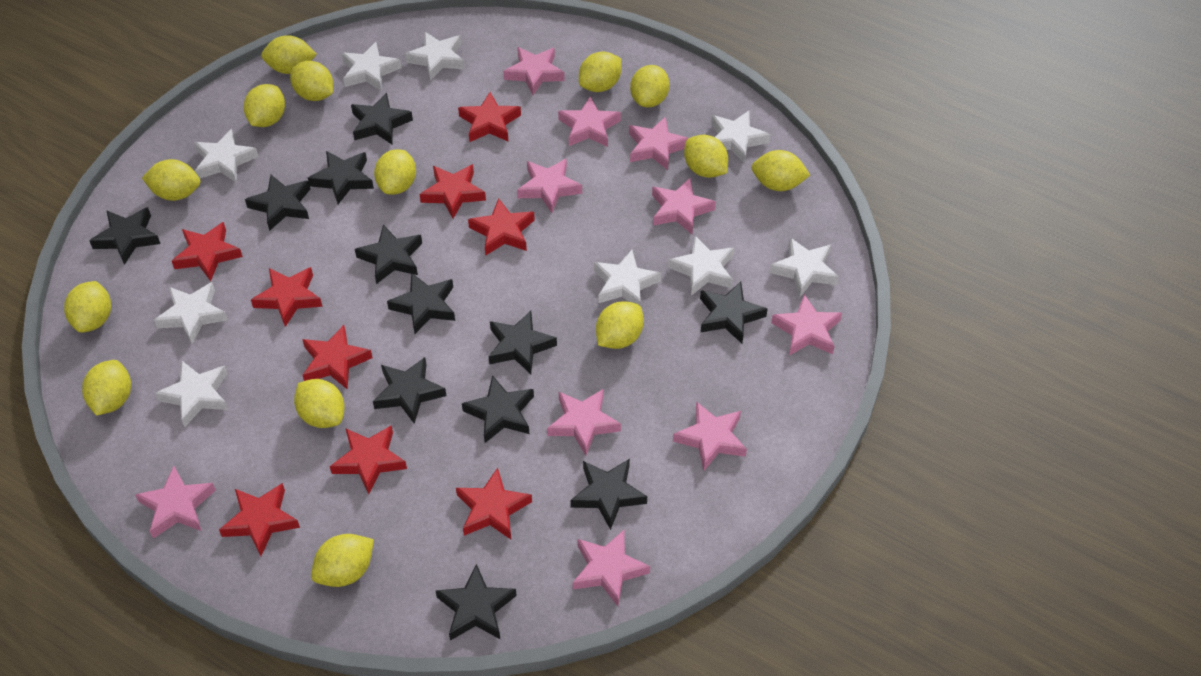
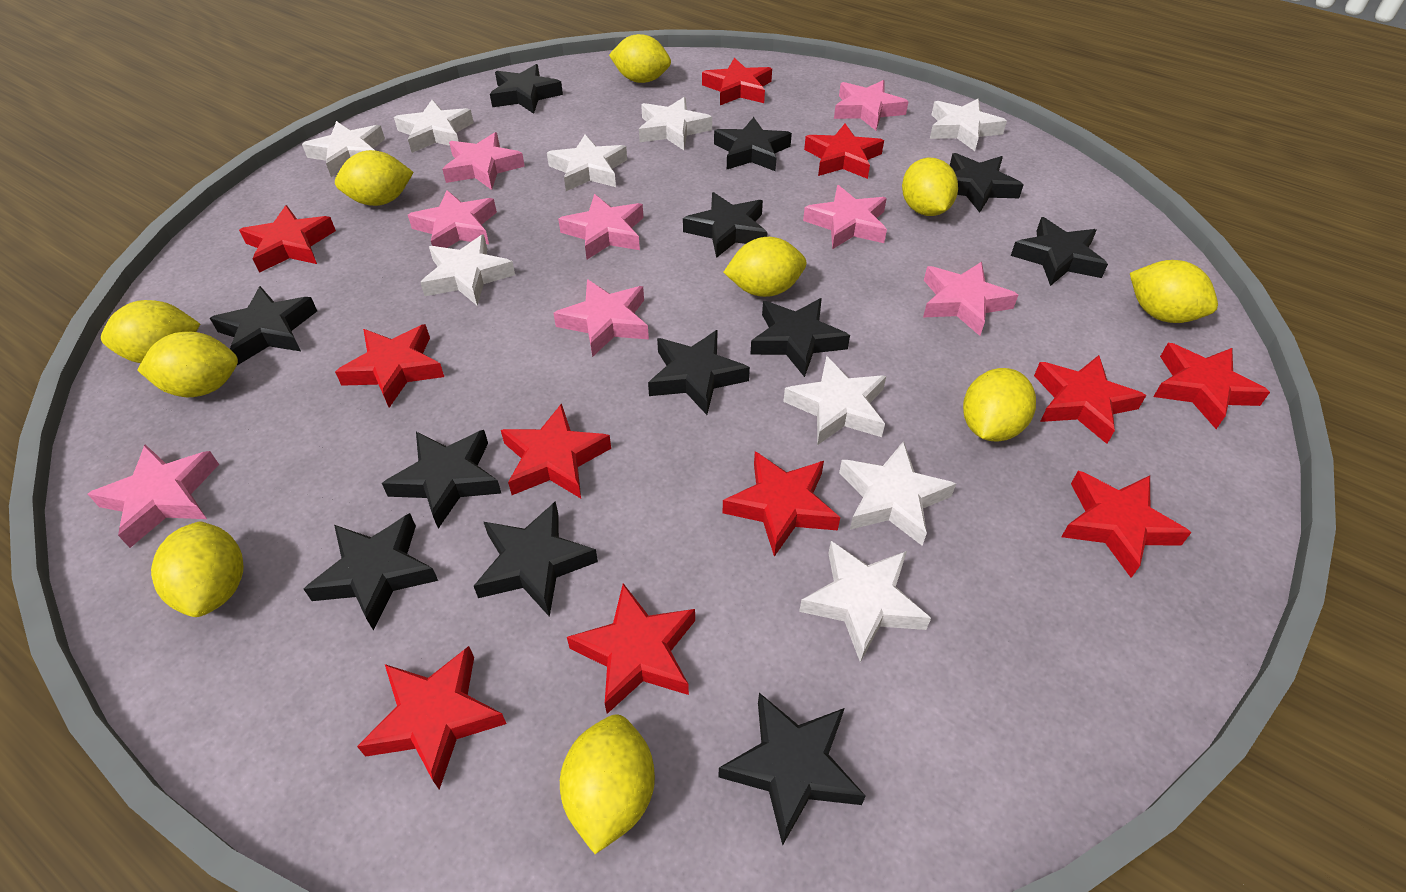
pink star: 10 -> 8
red star: 9 -> 11
yellow lemon: 14 -> 10

